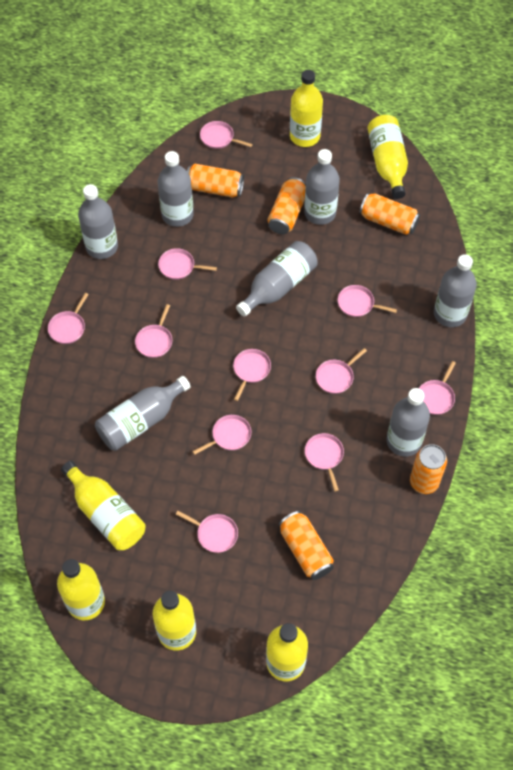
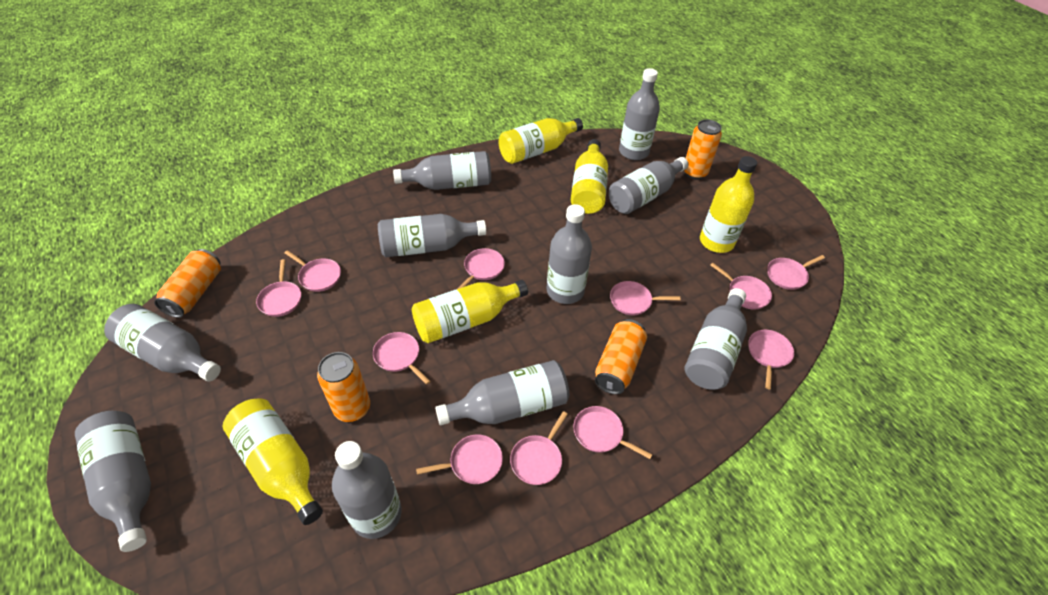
grey bottle: 7 -> 10
orange can: 5 -> 4
yellow bottle: 6 -> 5

